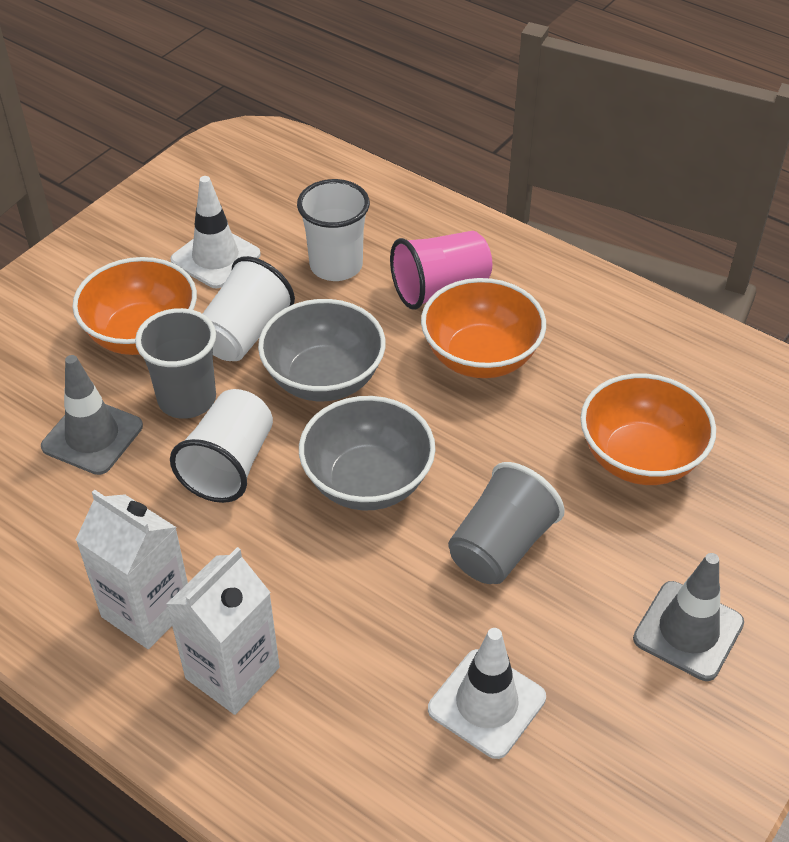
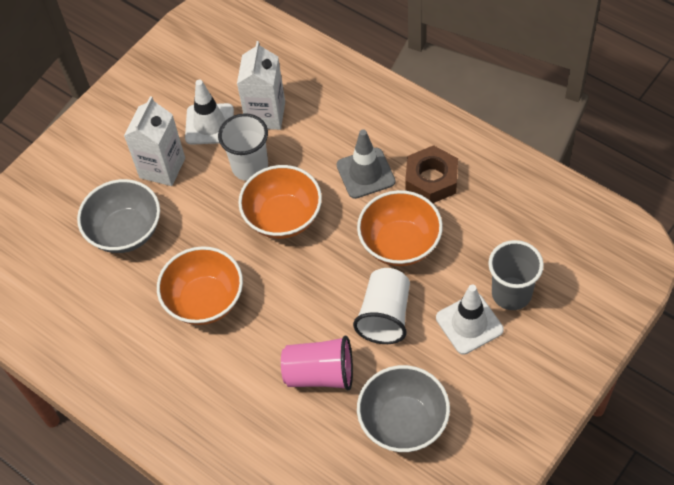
brown nut: 0 -> 1
grey cup: 2 -> 1
grey traffic cone: 2 -> 1
white cup: 3 -> 2

